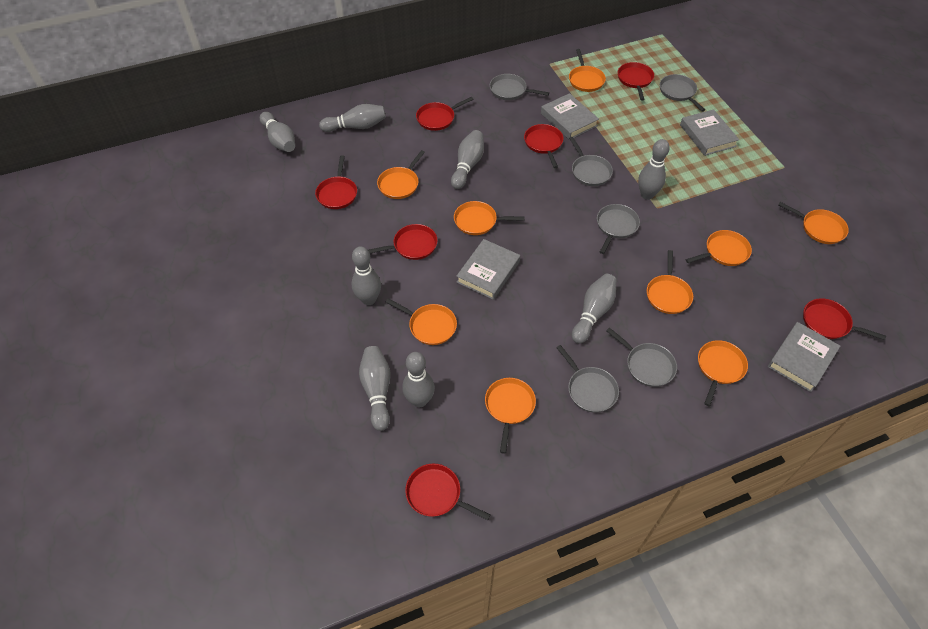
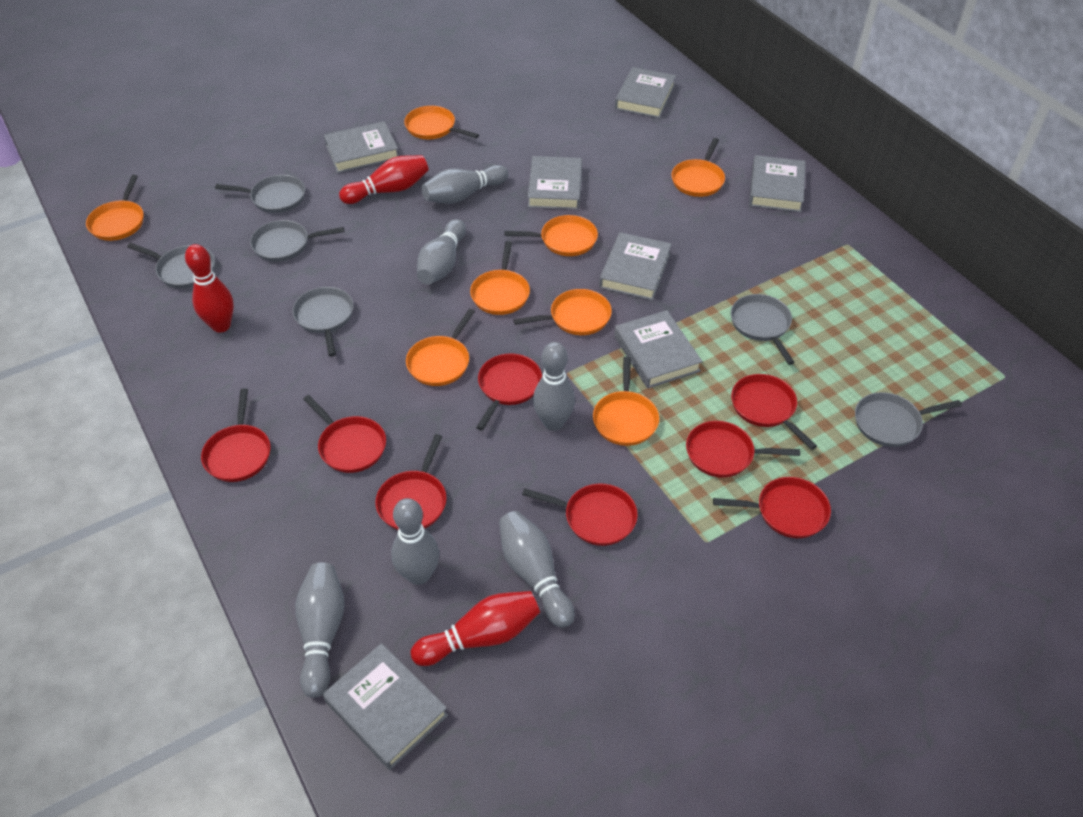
grey book: 4 -> 7
grey bowling pin: 8 -> 6
orange pan: 9 -> 8
red bowling pin: 0 -> 3
red pan: 7 -> 8

